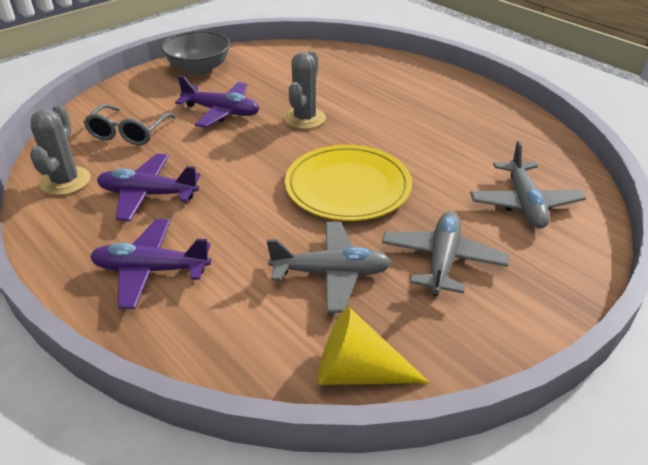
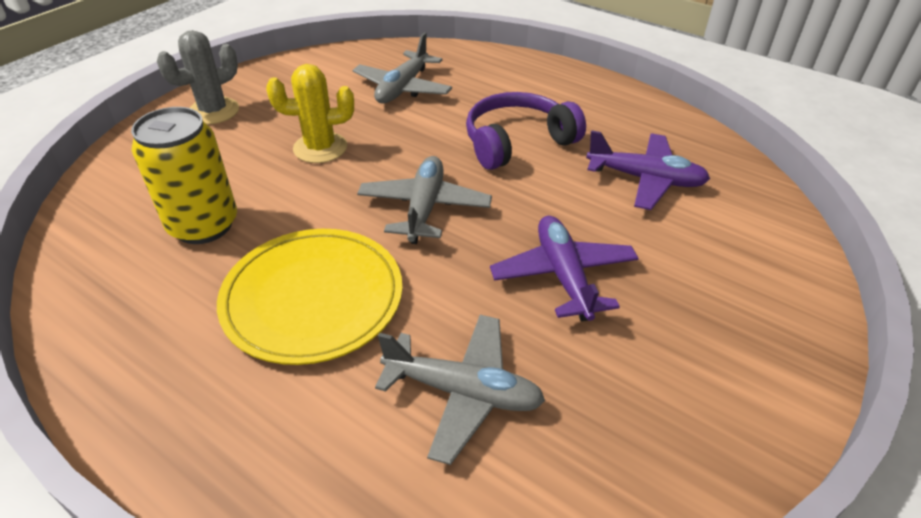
grey bowl: 1 -> 0
grey cactus: 2 -> 1
grey glasses: 1 -> 0
purple headphones: 0 -> 1
purple plane: 3 -> 2
yellow cactus: 0 -> 1
yellow can: 0 -> 1
yellow cone: 1 -> 0

